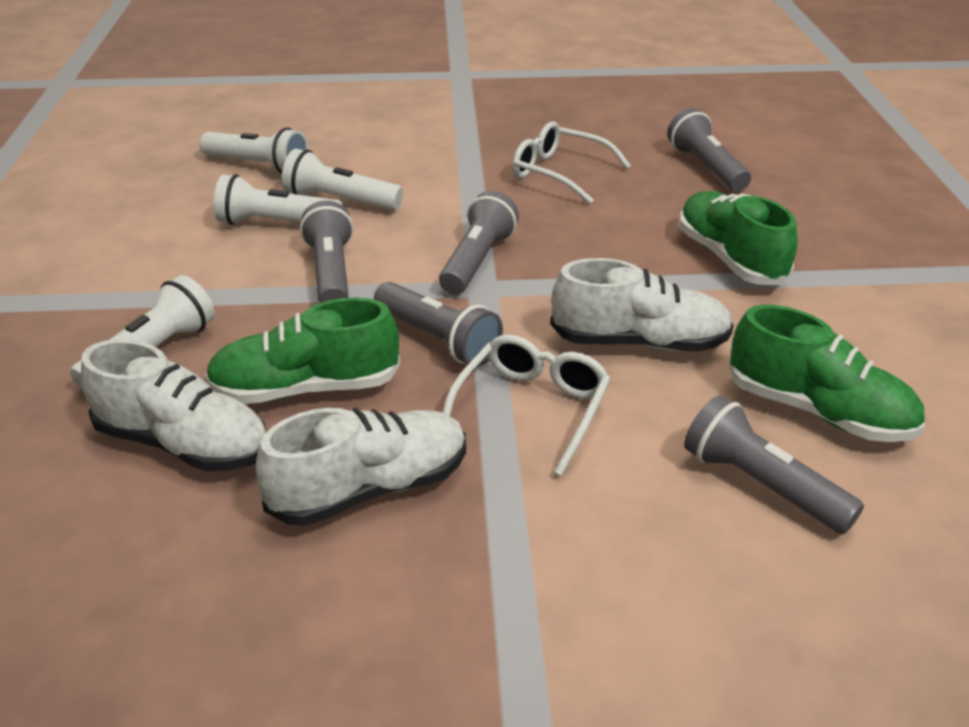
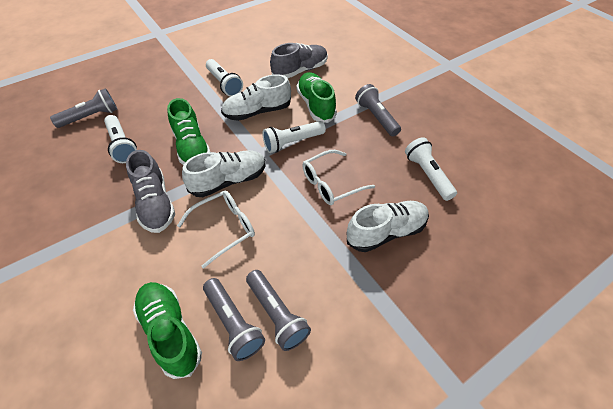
grey flashlight: 5 -> 4
grey shoe: 0 -> 2

